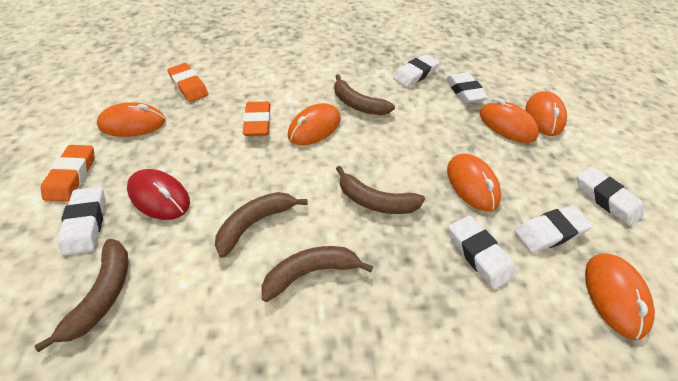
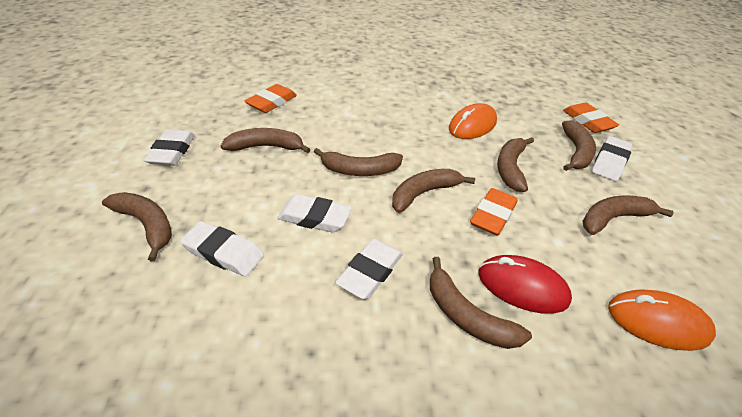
brown banana: 5 -> 8
orange mouse: 6 -> 2
white eraser: 6 -> 5

